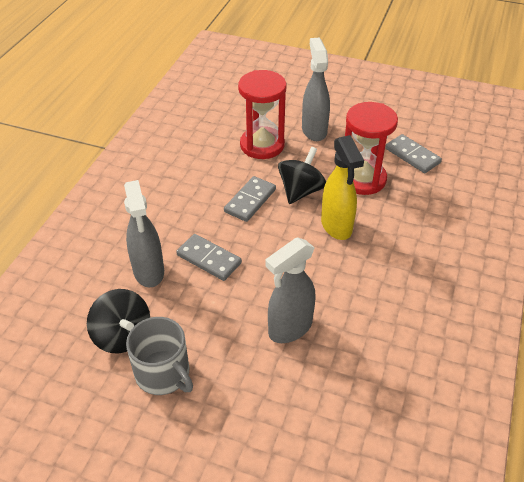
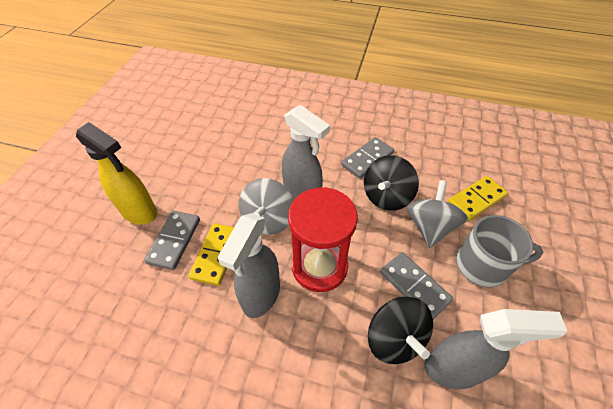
grey spinning top: 0 -> 2
red hourglass: 2 -> 1
yellow domino: 0 -> 2

